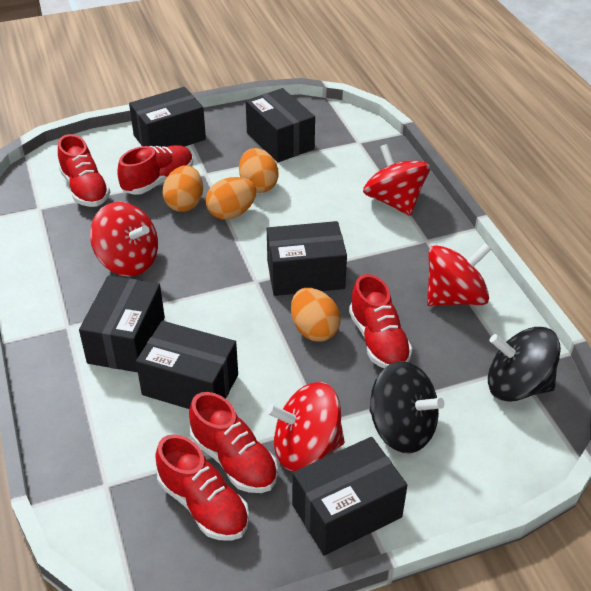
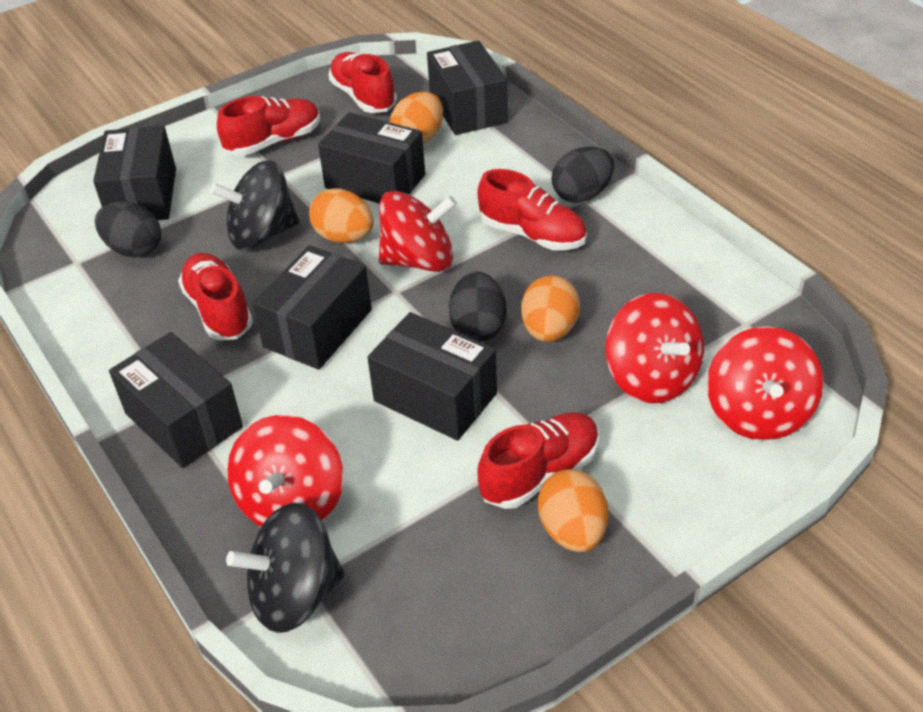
black egg: 0 -> 3

